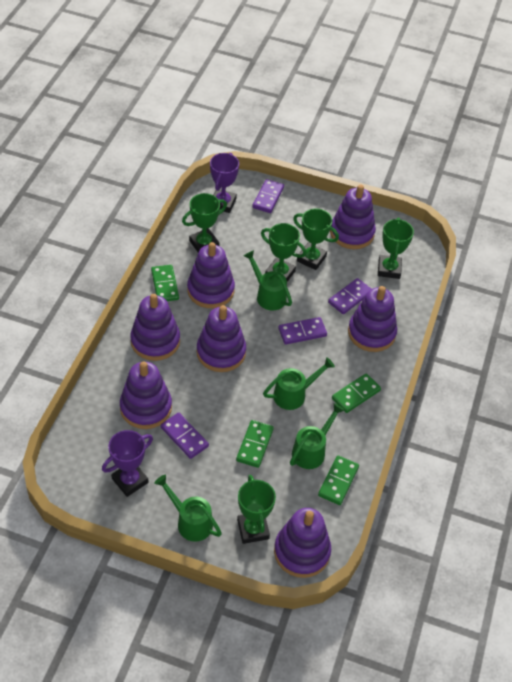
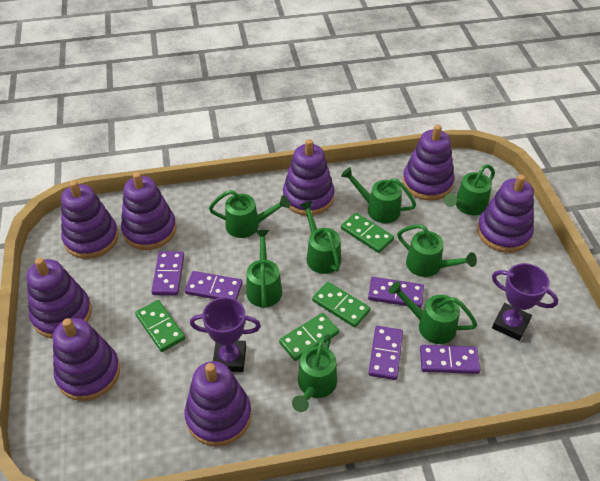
green trophy: 5 -> 0
green watering can: 4 -> 8
purple domino: 4 -> 5
purple stacking toy: 7 -> 8

